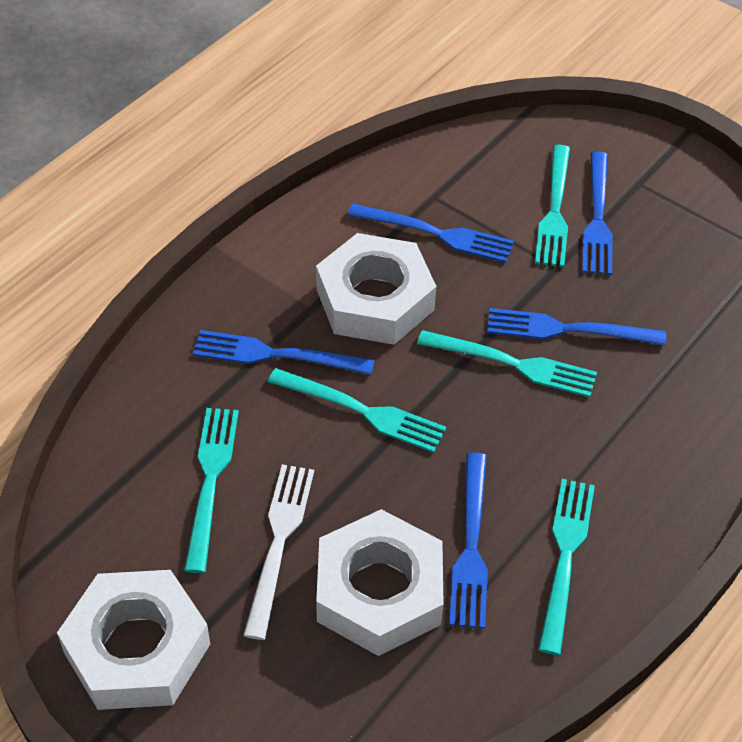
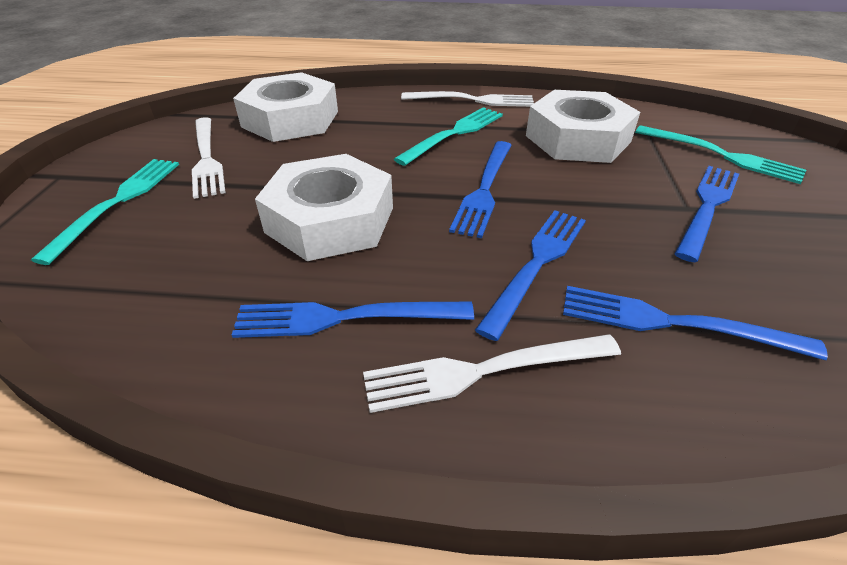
turquoise fork: 5 -> 3
white fork: 1 -> 3

